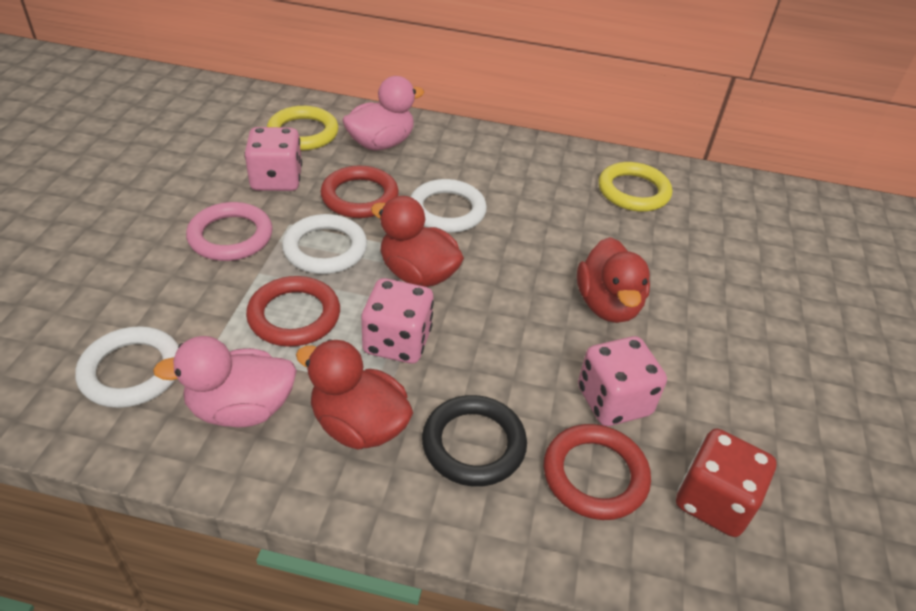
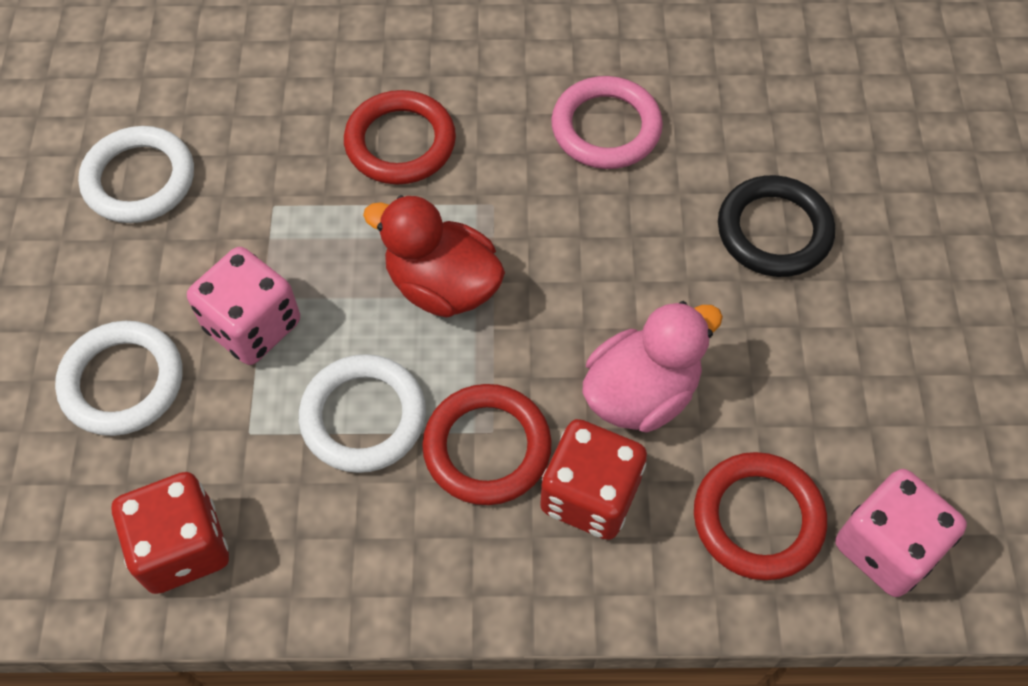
pink dice: 3 -> 2
pink duck: 2 -> 1
red dice: 1 -> 2
red duck: 3 -> 1
yellow ring: 2 -> 0

